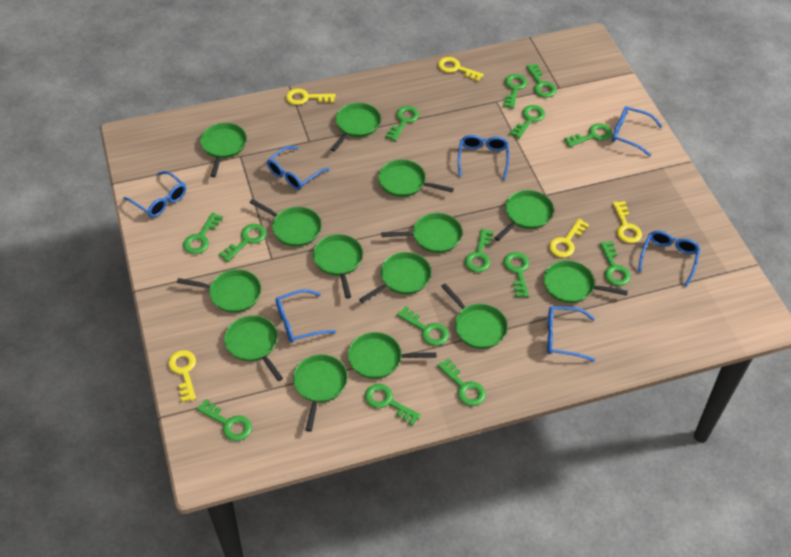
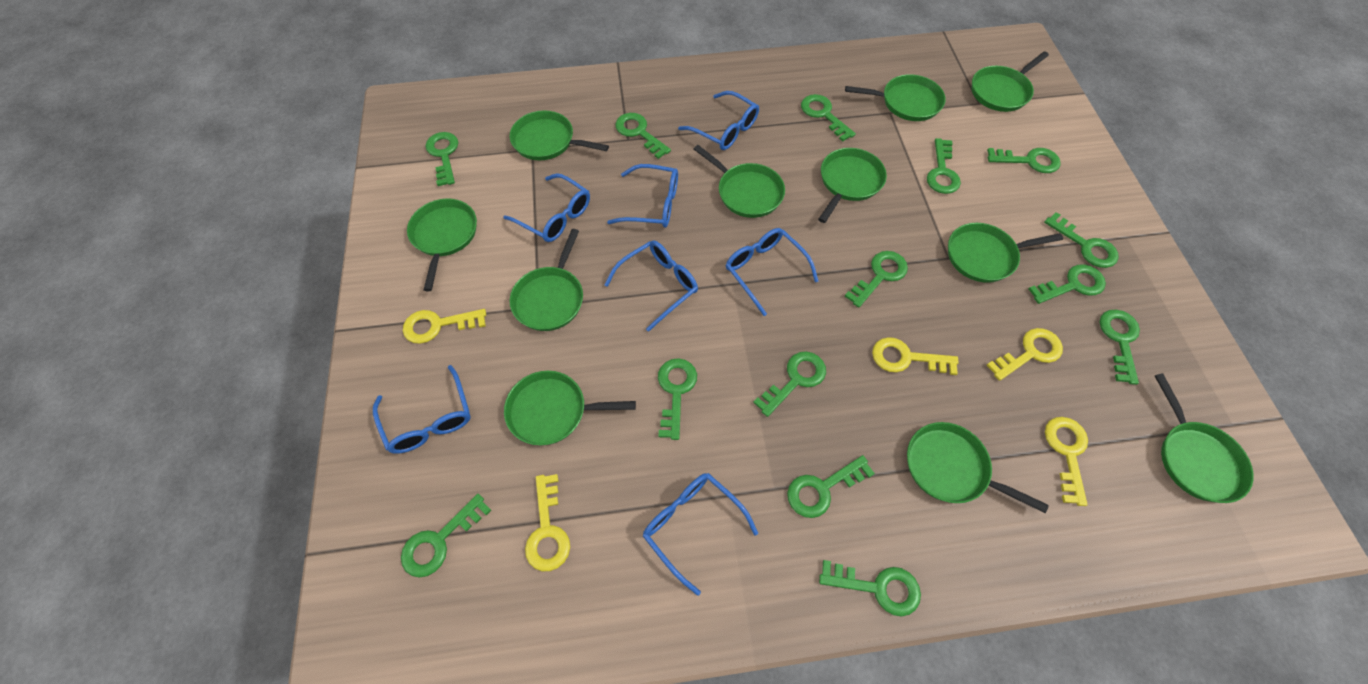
green pan: 14 -> 11

